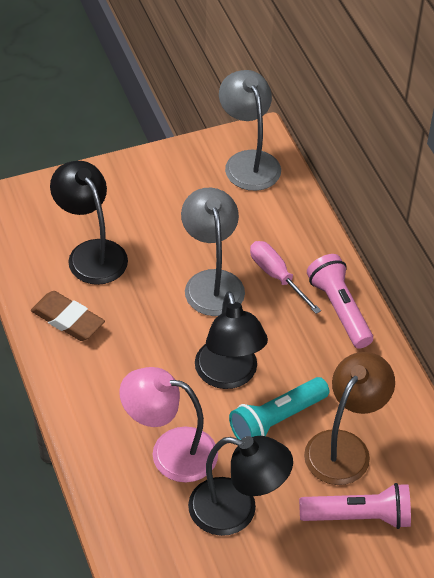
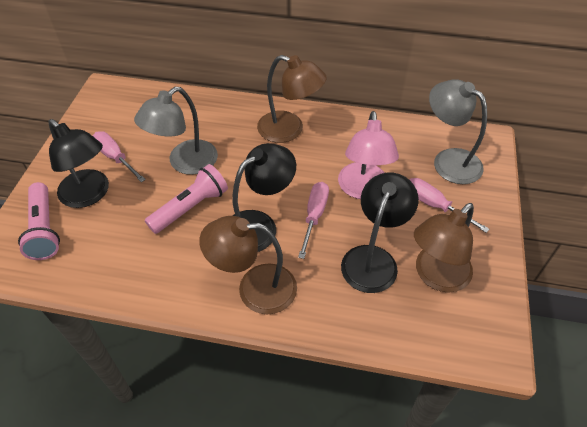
brown eraser: 1 -> 0
brown lamp: 1 -> 3
pink screwdriver: 1 -> 3
turquoise flashlight: 1 -> 0

